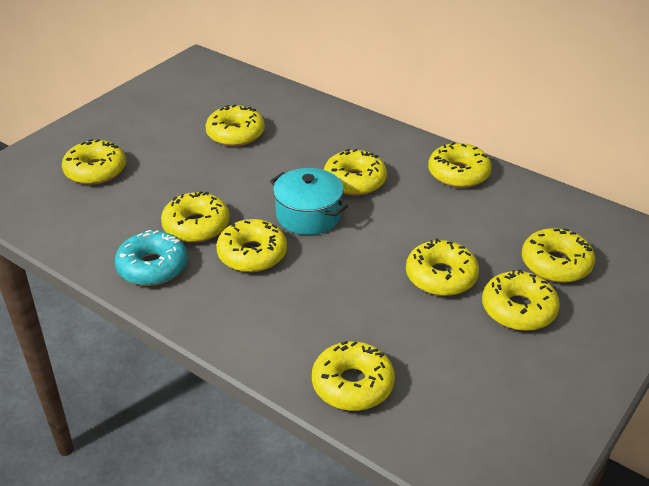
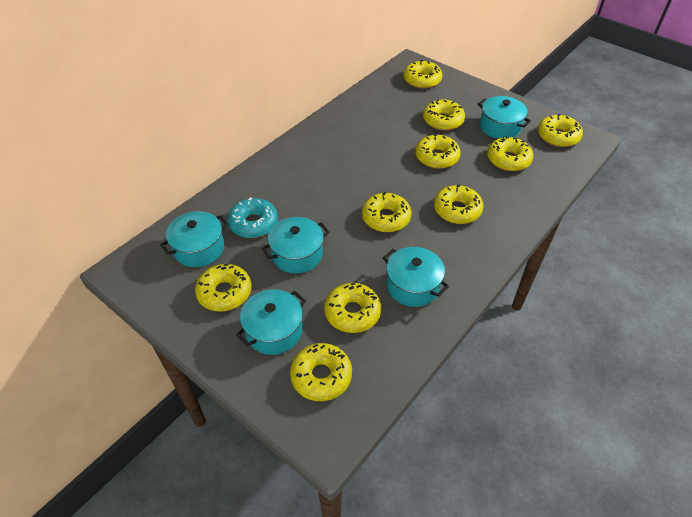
turquoise pot: 1 -> 5

